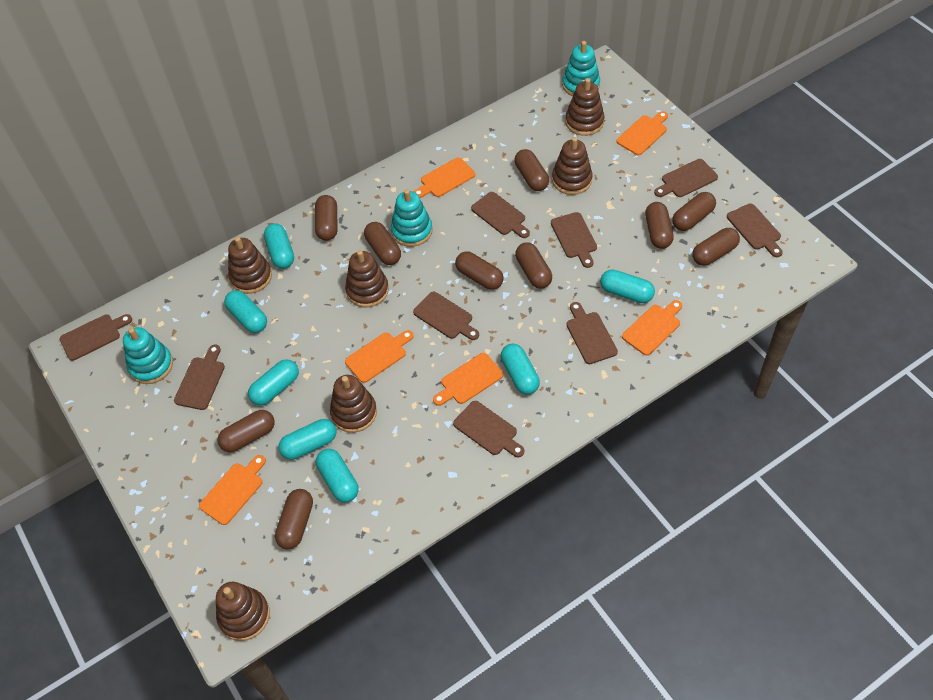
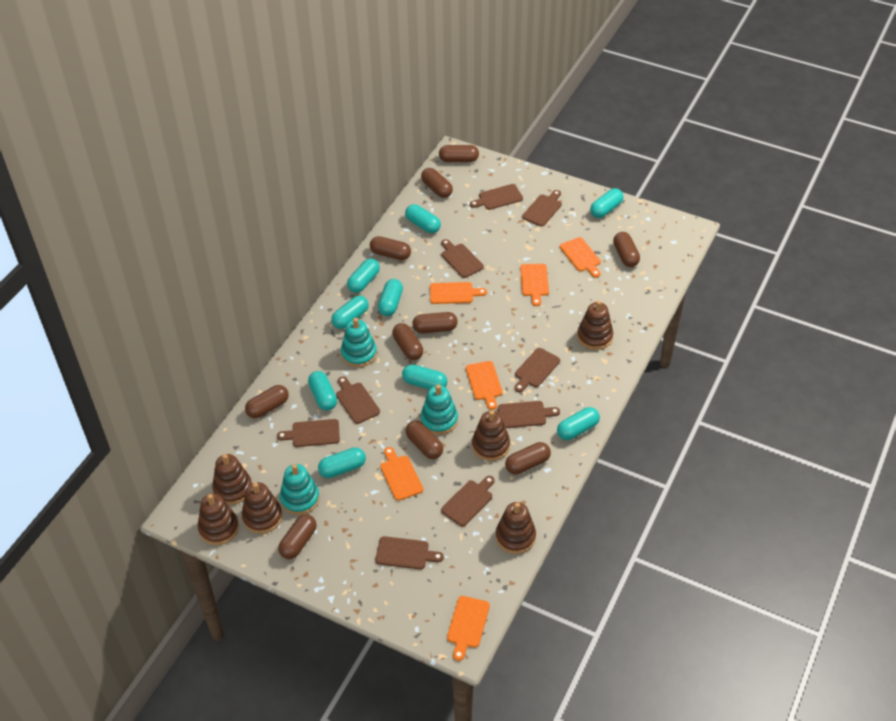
turquoise capsule: 7 -> 9

